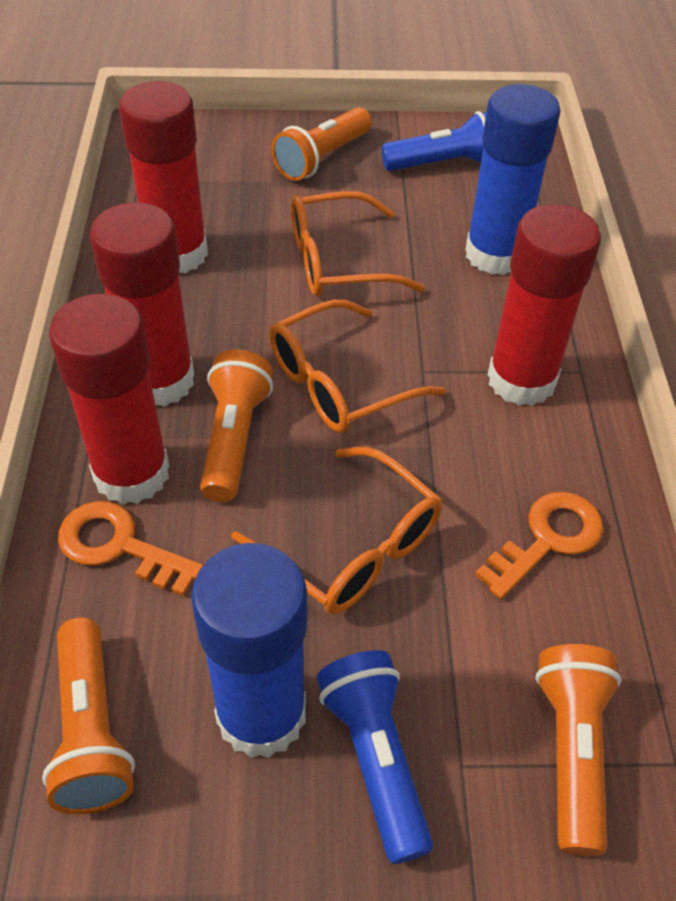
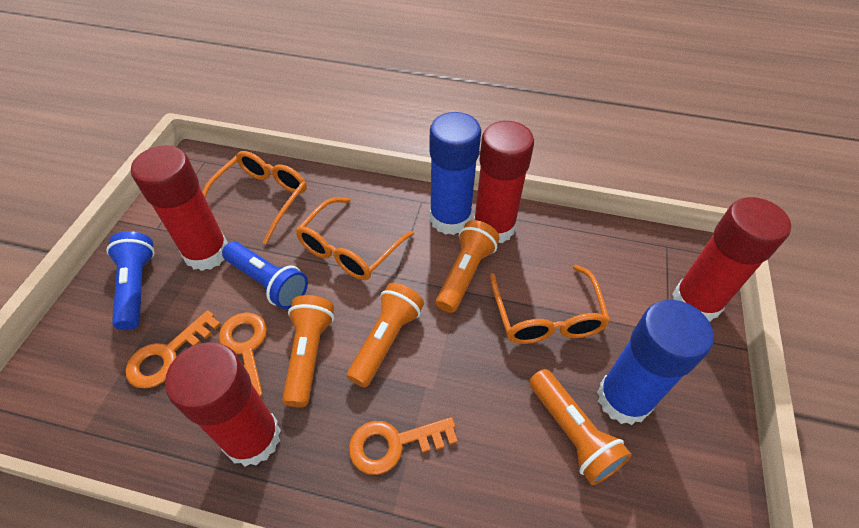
orange key: 2 -> 3

